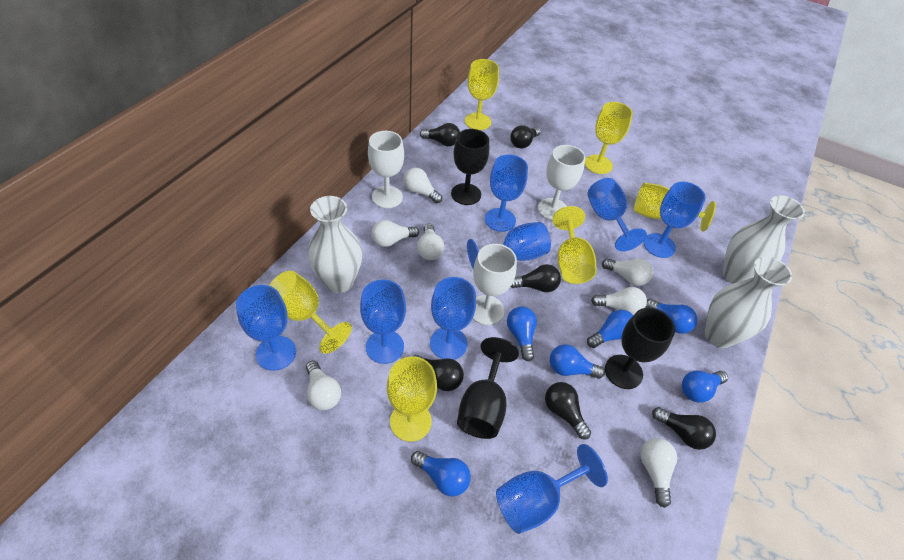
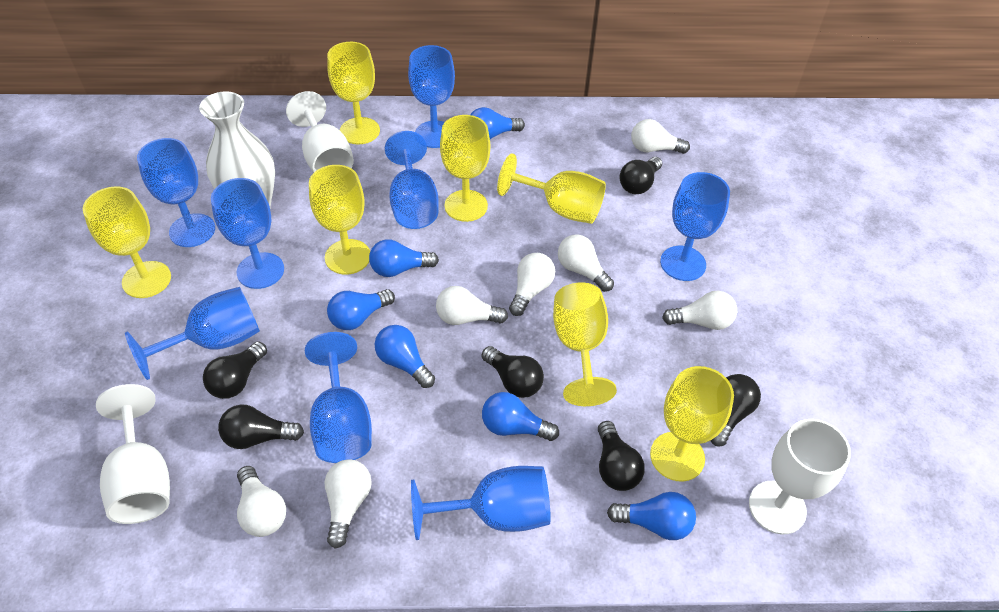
black goblet: 3 -> 0
white vase: 3 -> 1
yellow goblet: 6 -> 7

